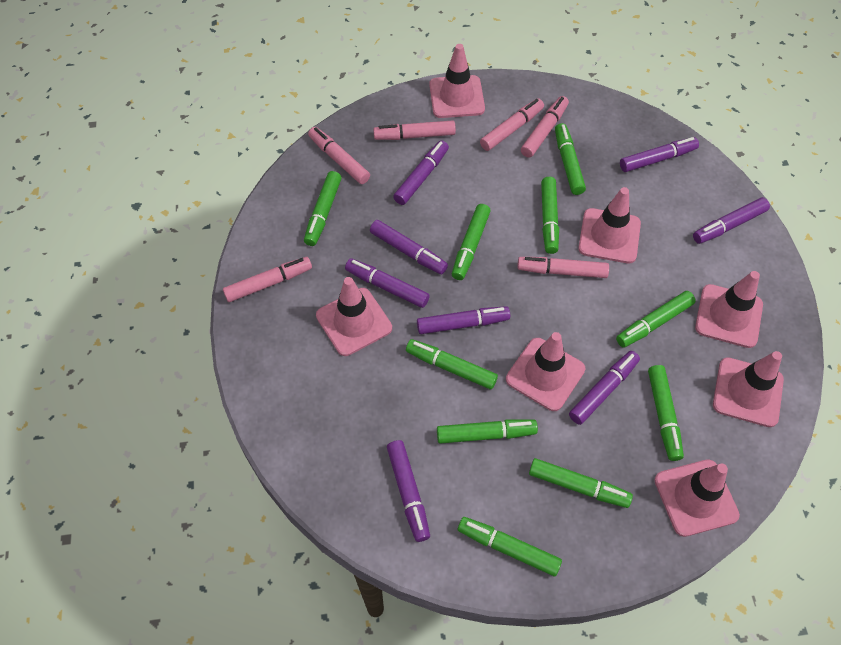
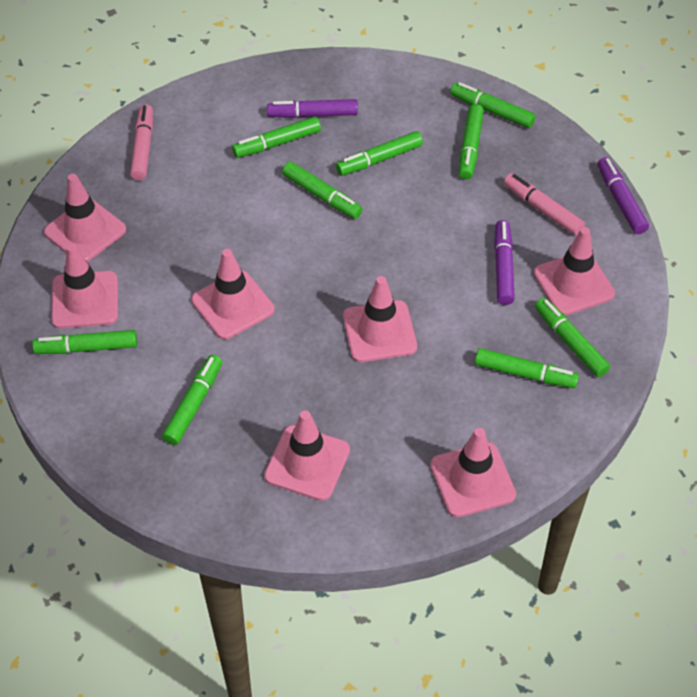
green marker: 10 -> 9
pink marker: 6 -> 2
purple marker: 8 -> 3

